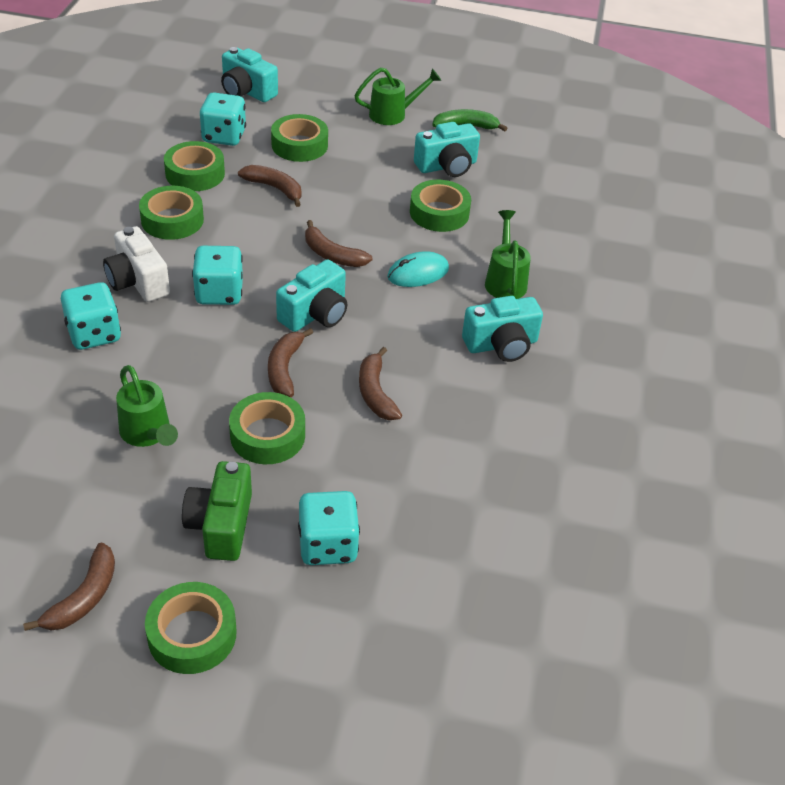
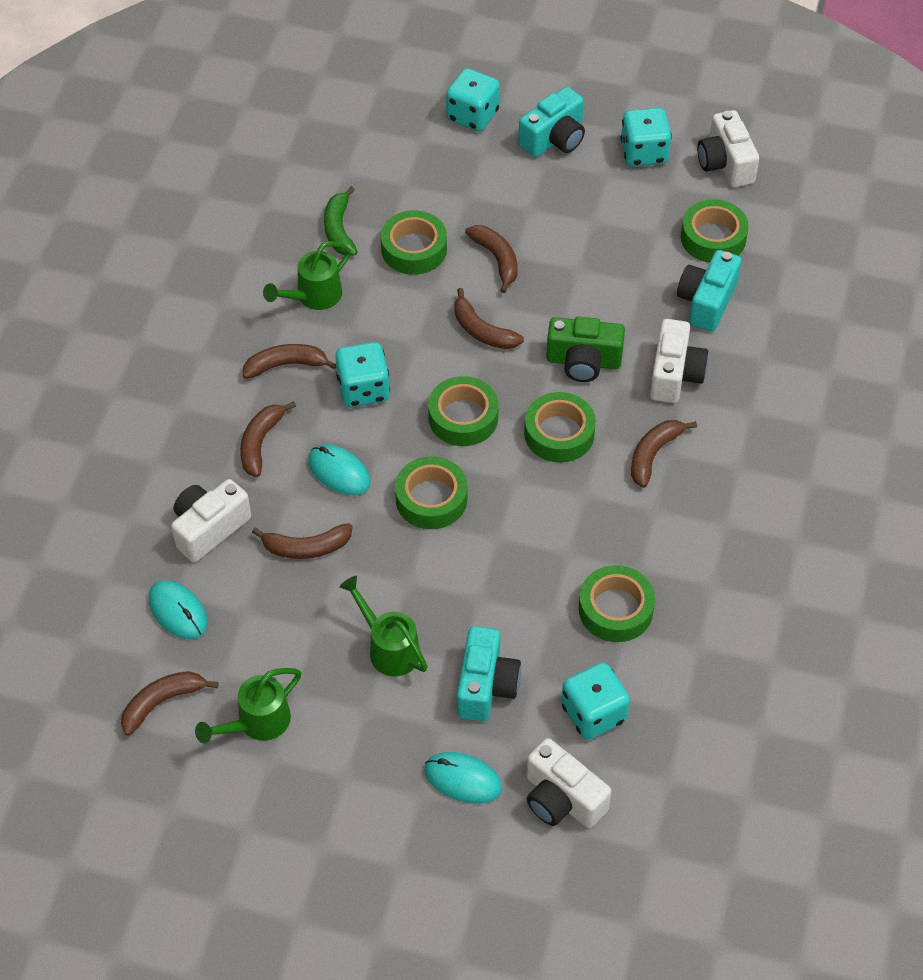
brown banana: 5 -> 7
turquoise camera: 4 -> 3
turquoise mouse: 1 -> 3
white camera: 1 -> 4

